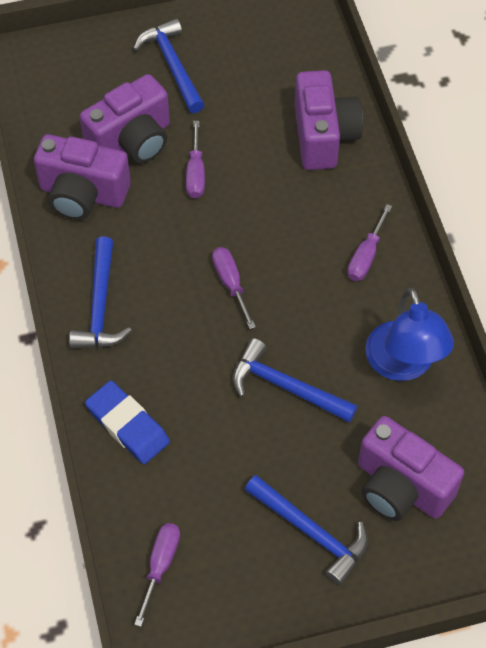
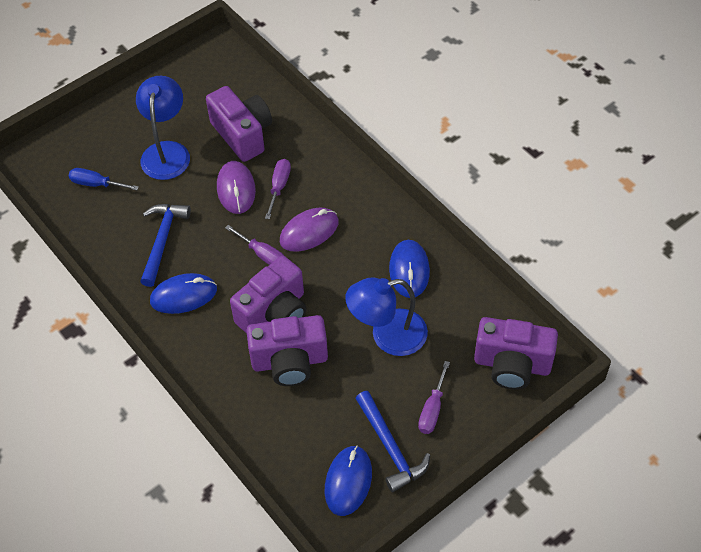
blue eraser: 1 -> 0
blue hammer: 4 -> 2
blue lamp: 1 -> 2
blue mouse: 0 -> 3
blue screwdriver: 0 -> 1
purple mouse: 0 -> 2
purple screwdriver: 4 -> 3

